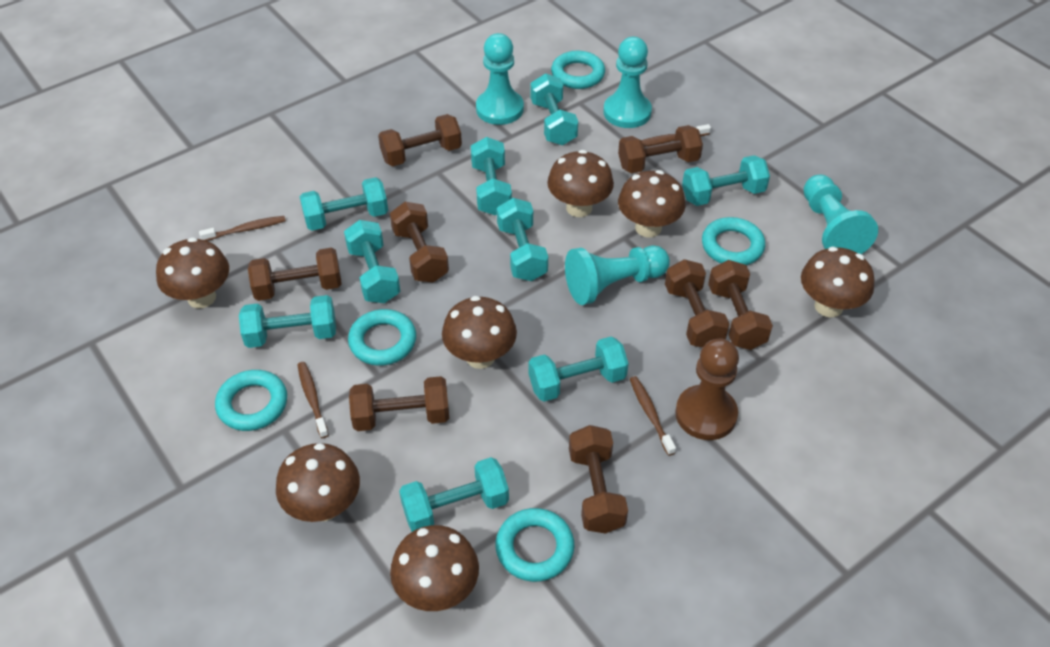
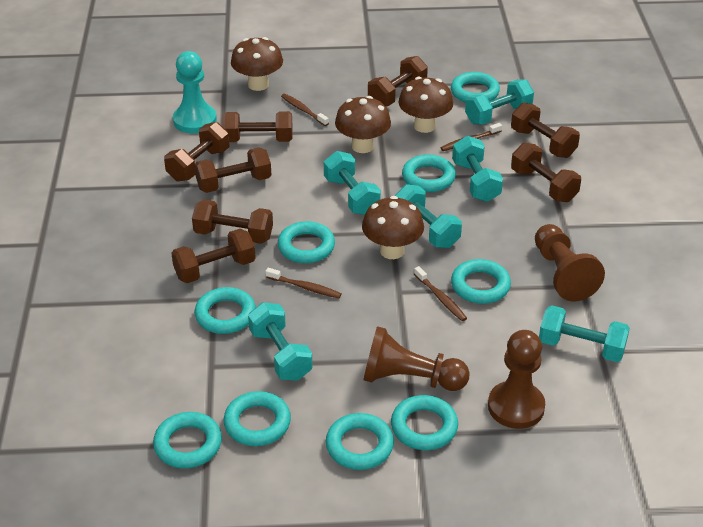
brown mushroom: 7 -> 4
brown pawn: 1 -> 3
turquoise dumbbell: 9 -> 6
turquoise pawn: 4 -> 1
turquoise ring: 5 -> 9

